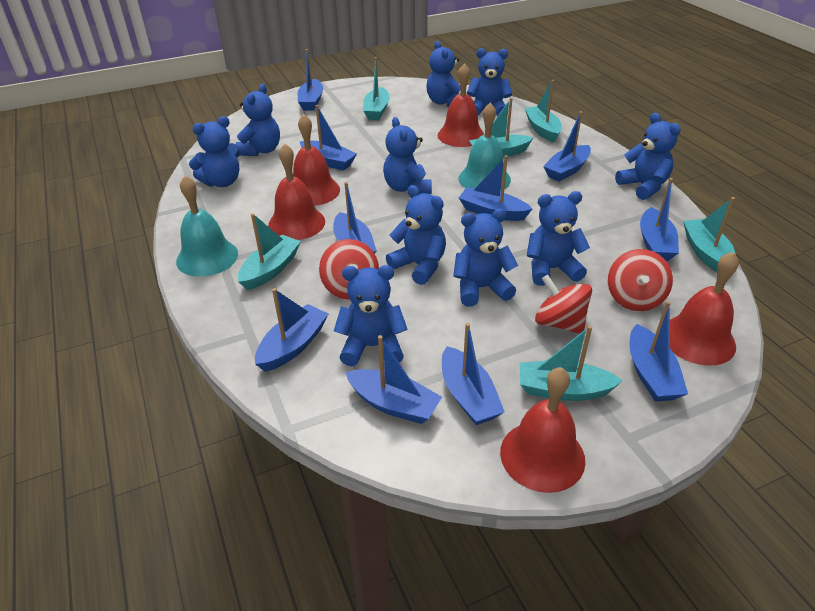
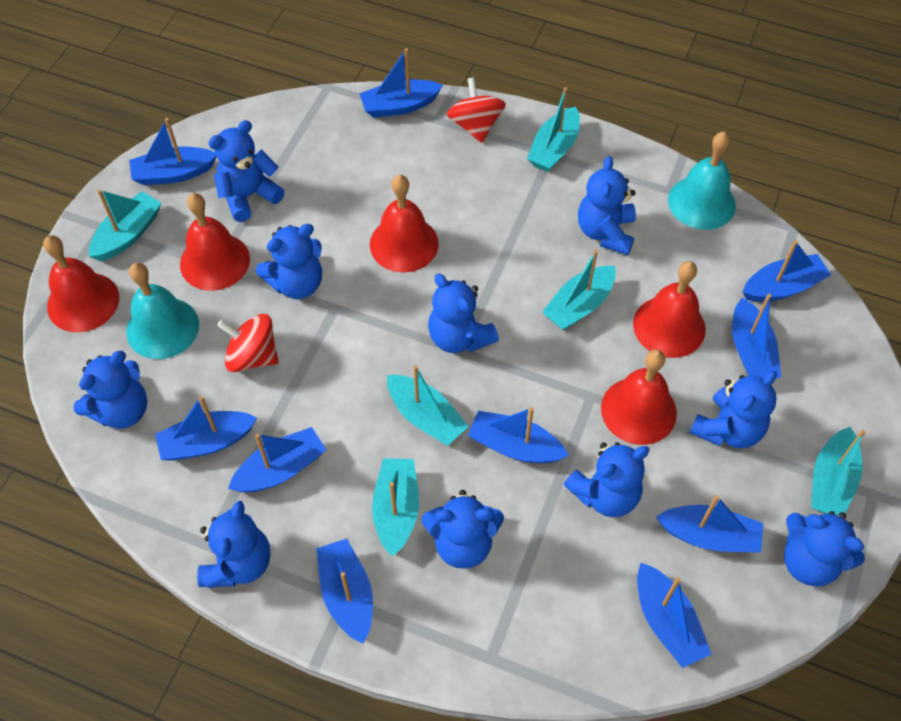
red spinning top: 3 -> 2

